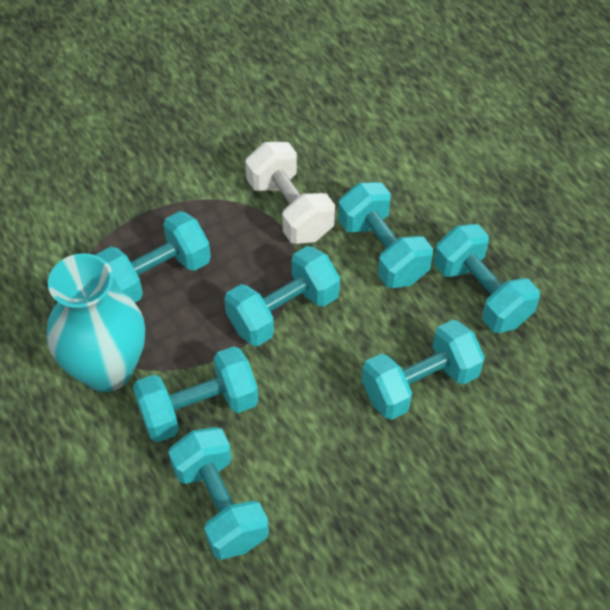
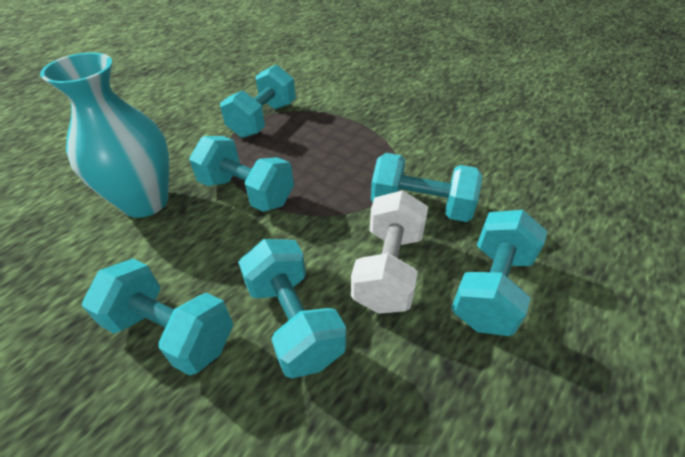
turquoise dumbbell: 7 -> 6

